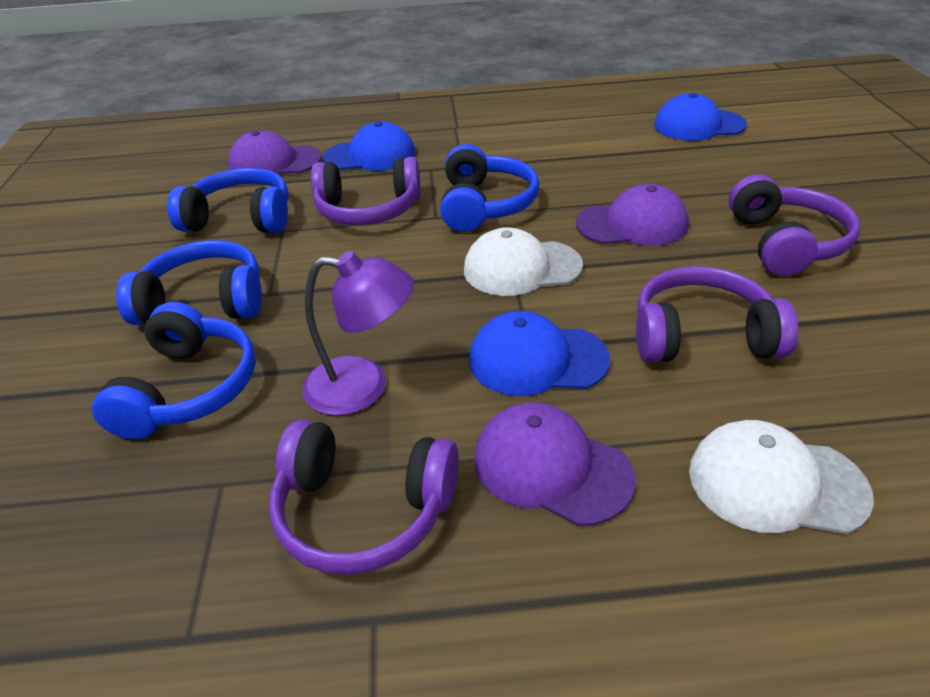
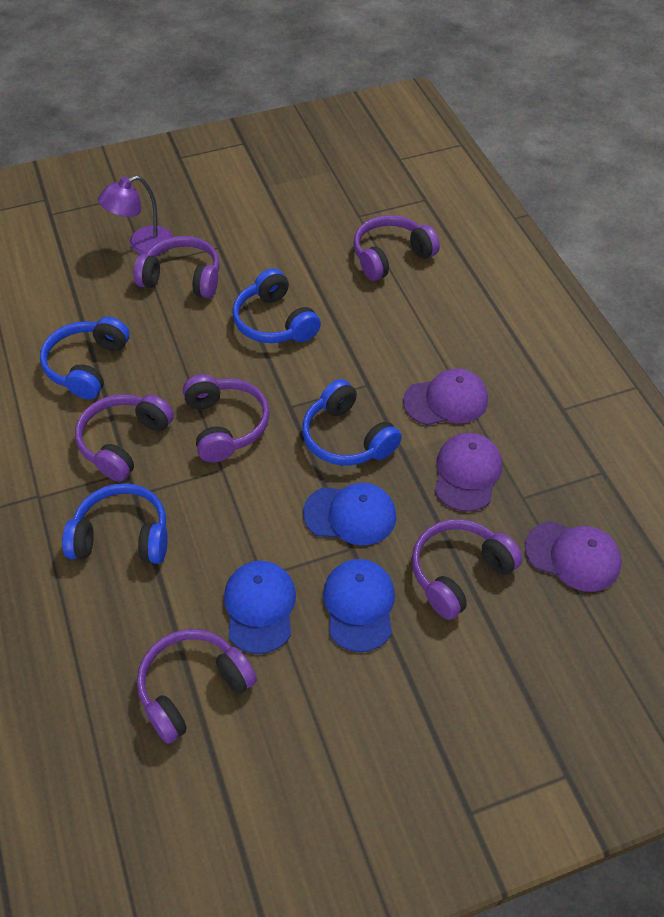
purple headphones: 4 -> 6
white cap: 2 -> 0

